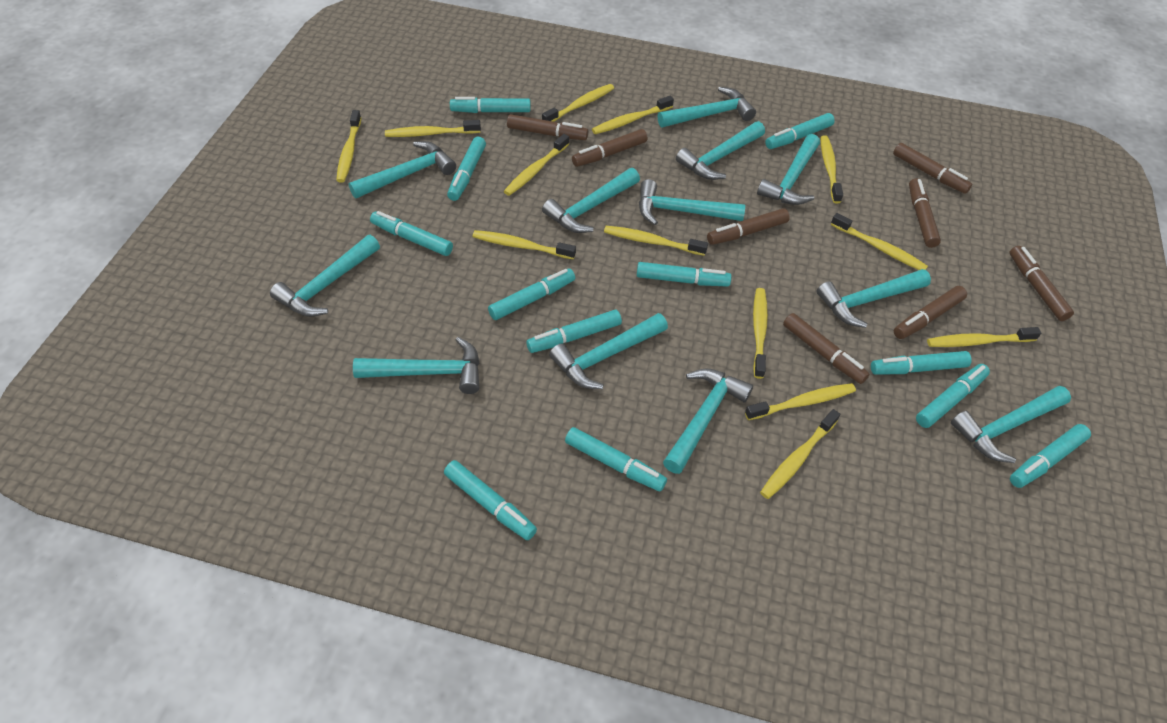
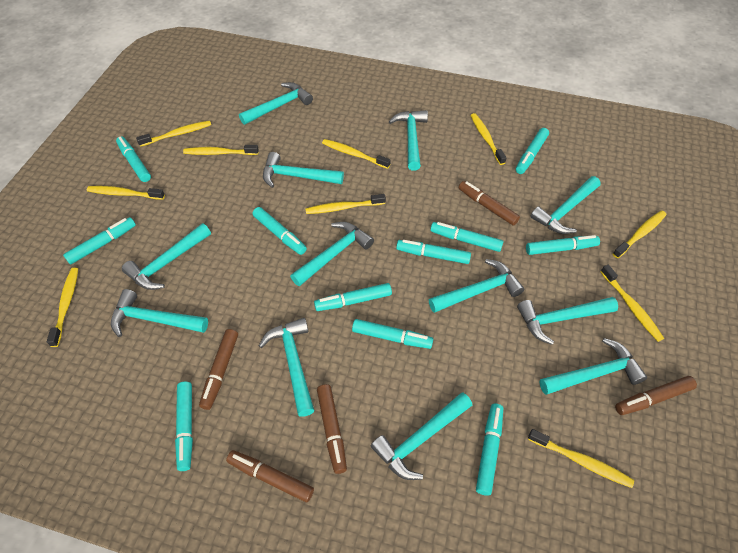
brown marker: 8 -> 5
turquoise marker: 12 -> 11
yellow toothbrush: 13 -> 10

